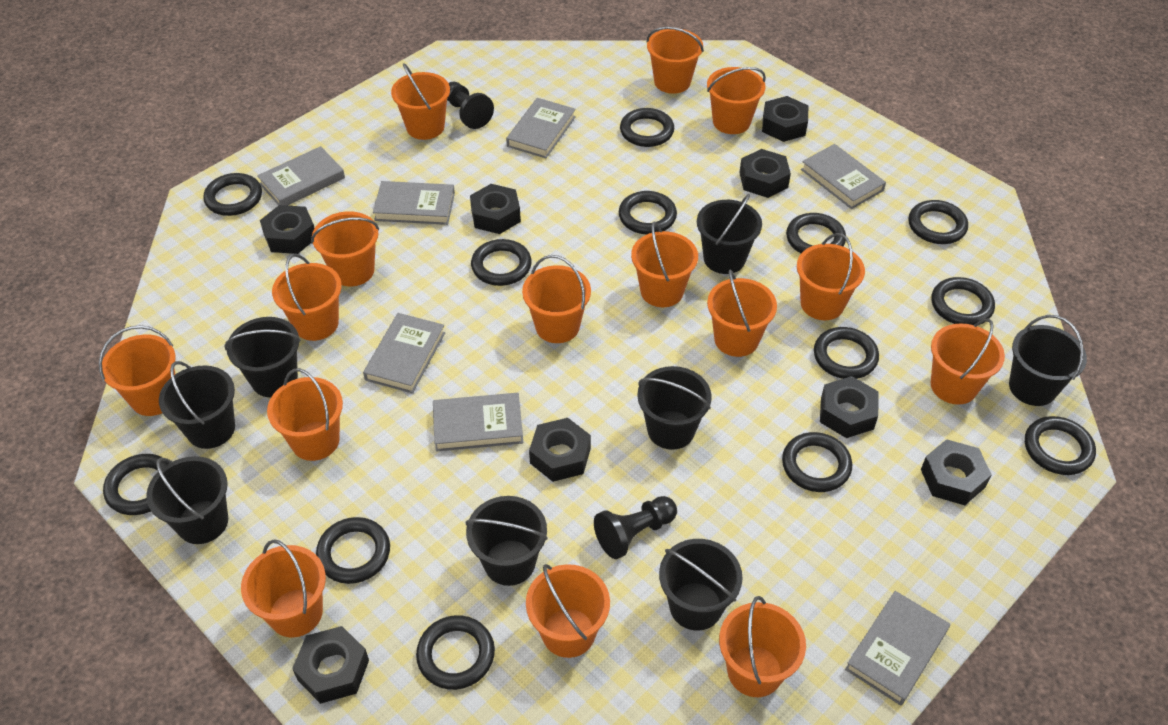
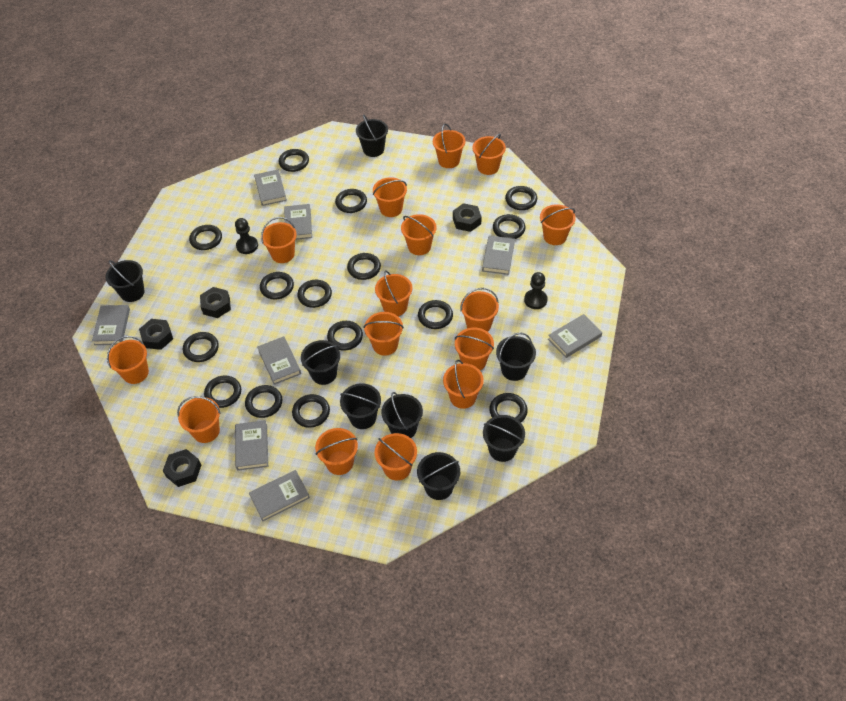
black nut: 8 -> 4
black ring: 13 -> 15
grey book: 7 -> 8

